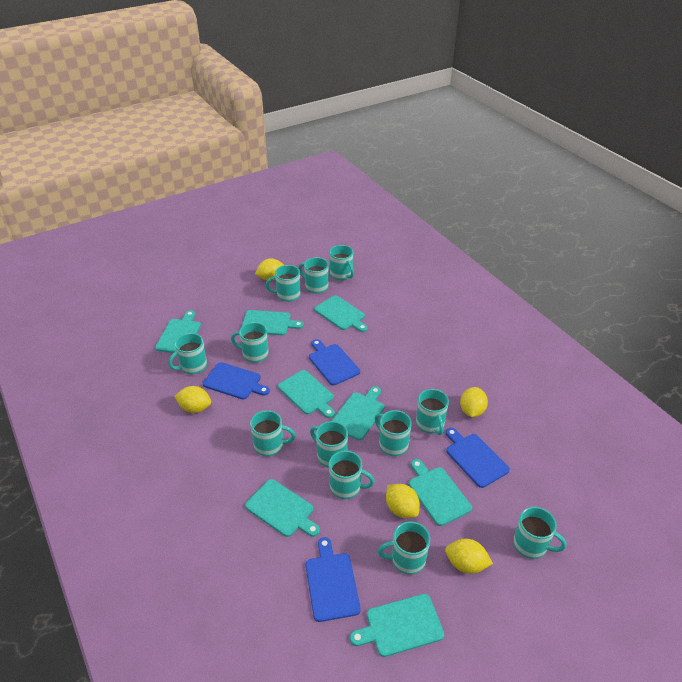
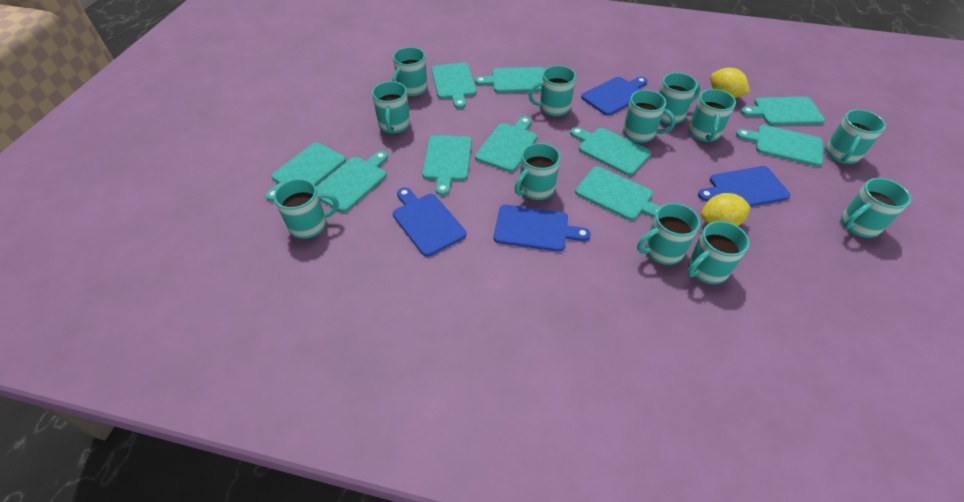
turquoise cutting board: 8 -> 10
yellow lemon: 5 -> 2

